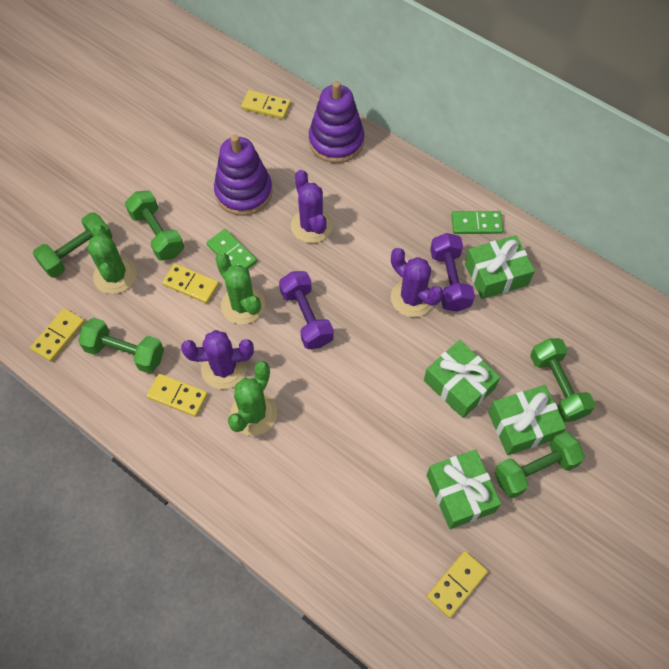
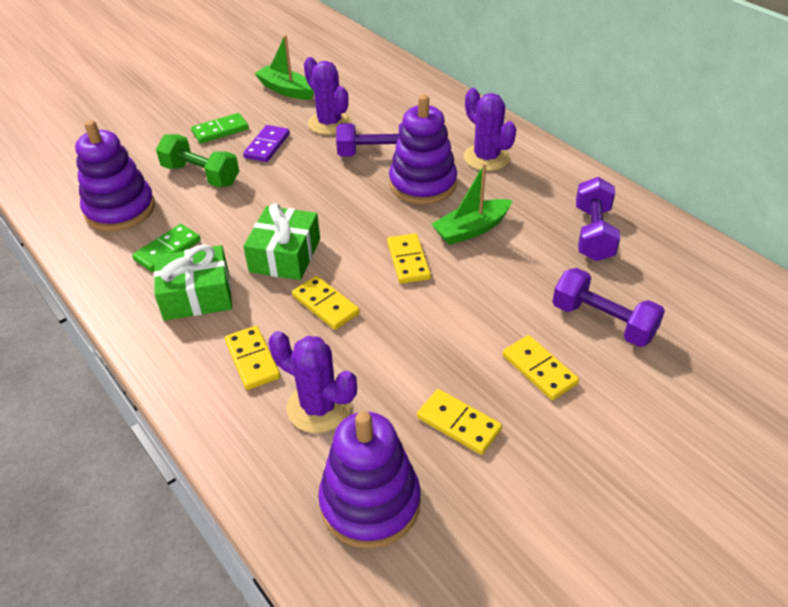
green boat: 0 -> 2
green cactus: 3 -> 0
green dumbbell: 5 -> 1
green gift: 4 -> 2
purple domino: 0 -> 1
purple dumbbell: 2 -> 3
purple stacking toy: 2 -> 3

